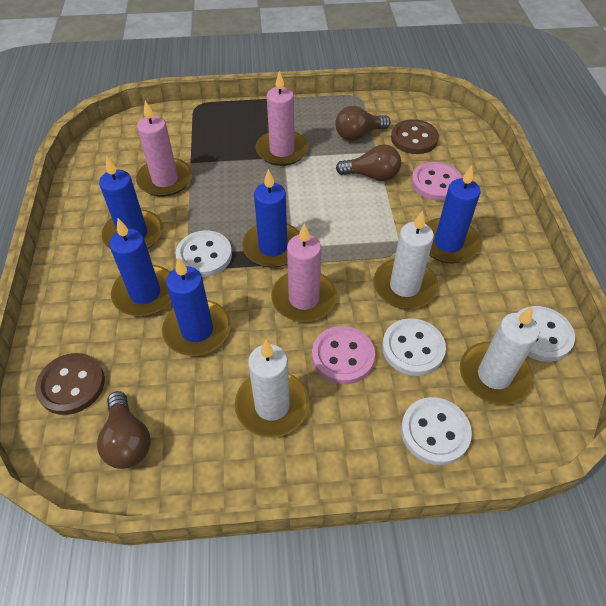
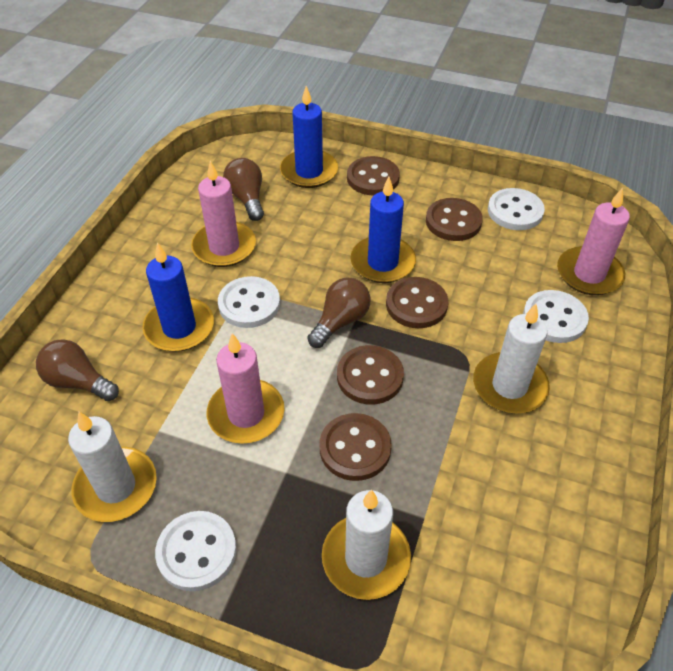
blue candle: 5 -> 3
brown button: 2 -> 5
pink button: 2 -> 0

